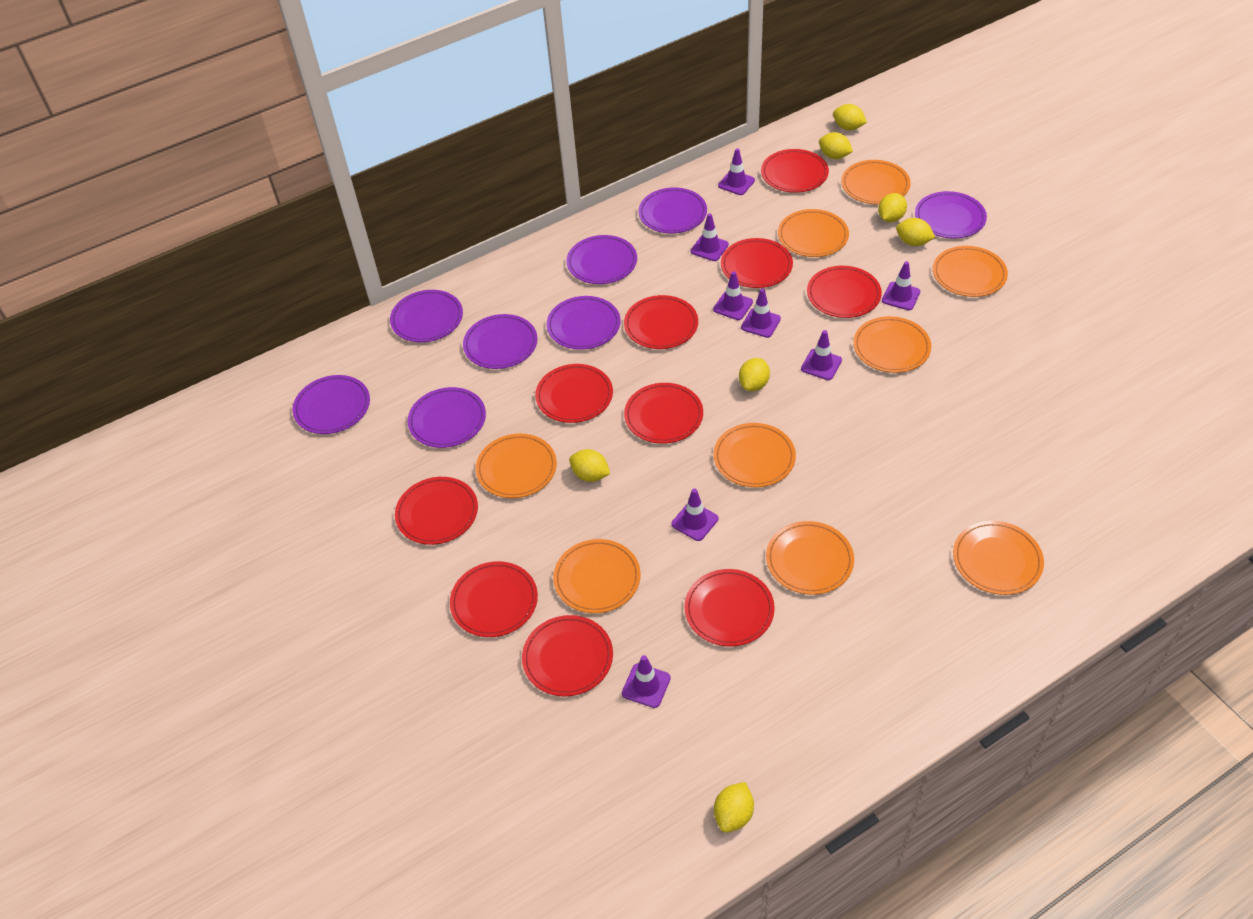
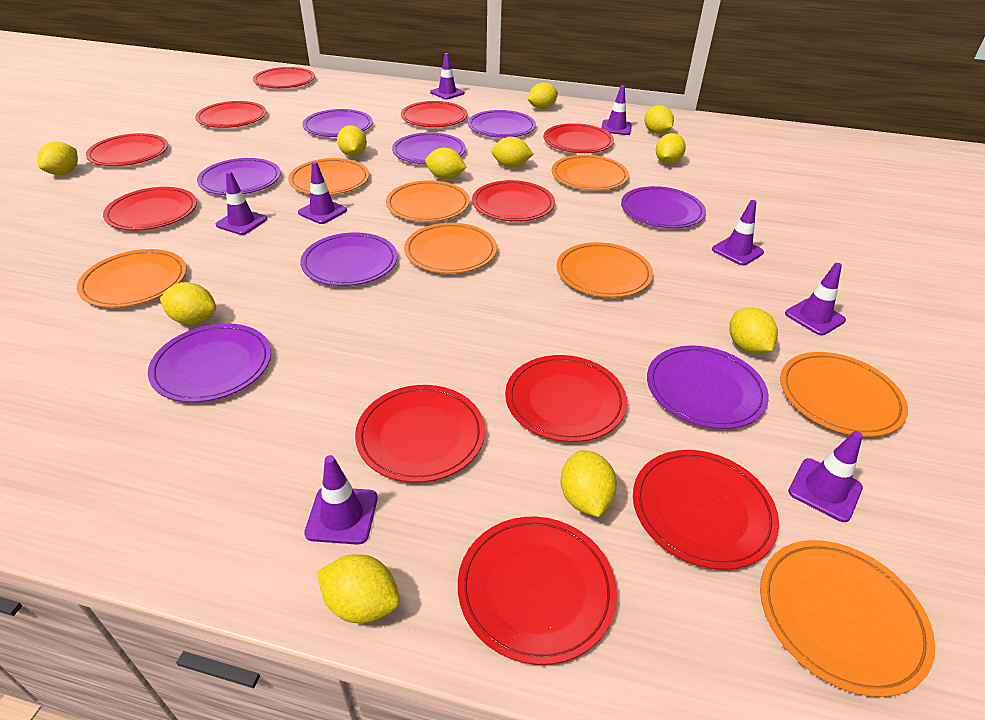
orange plate: 9 -> 8
red plate: 10 -> 11
yellow lemon: 7 -> 11

